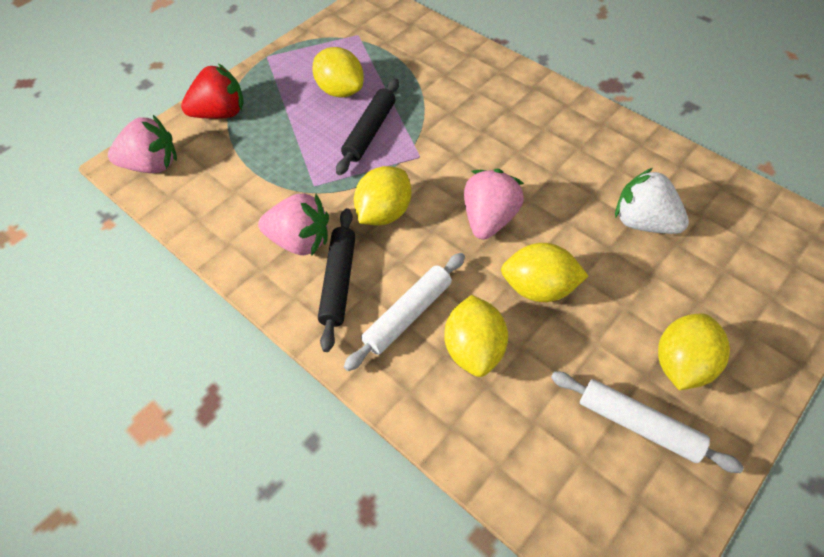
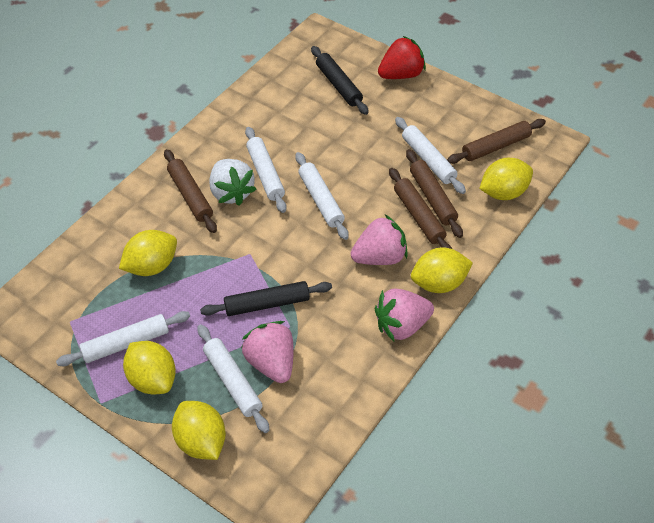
brown rolling pin: 0 -> 4
white rolling pin: 2 -> 5

